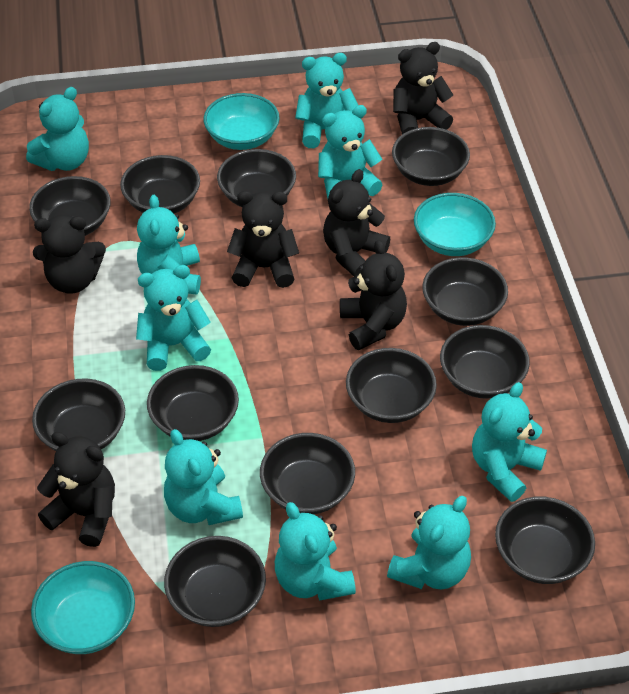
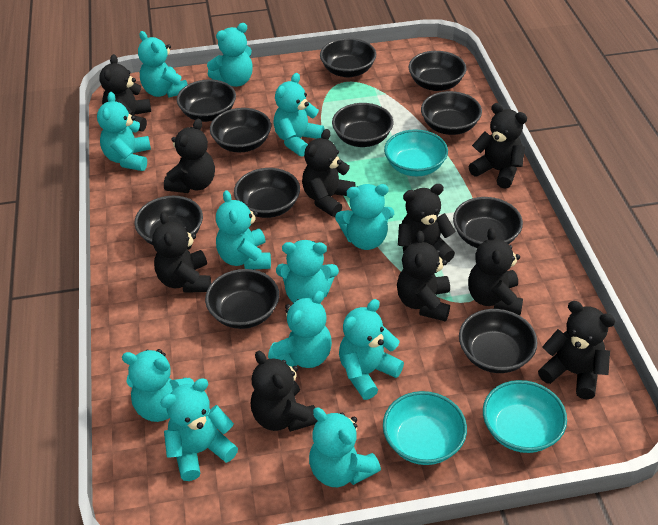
black bowl: 12 -> 11
black teddy bear: 6 -> 10
turquoise teddy bear: 9 -> 12

